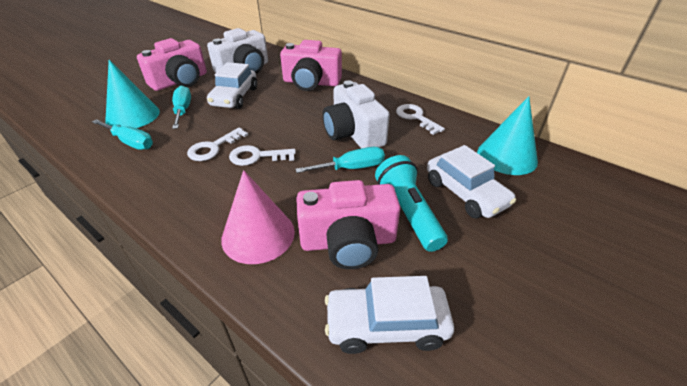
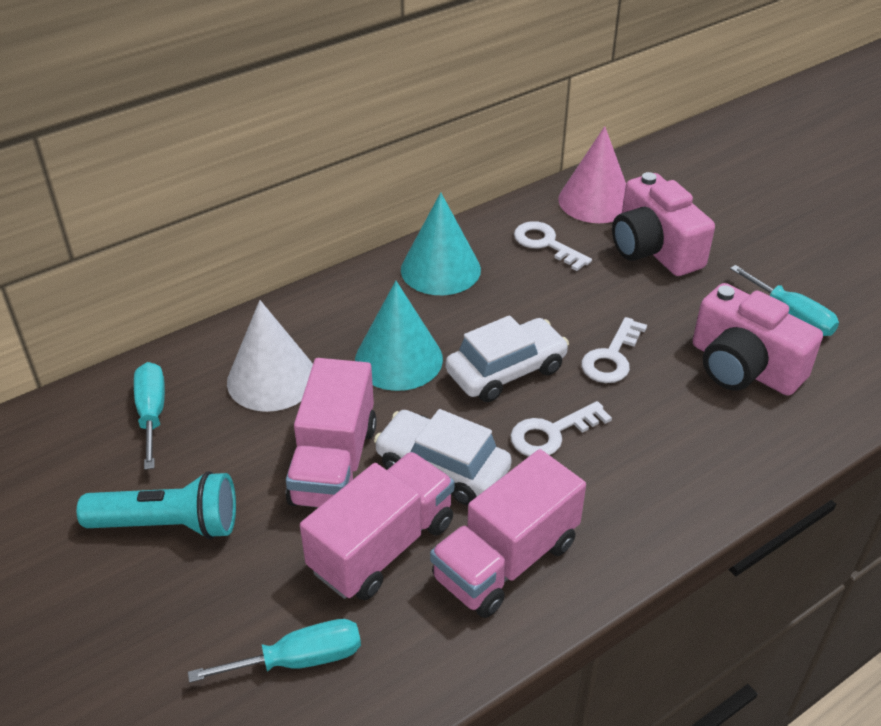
pink camera: 3 -> 2
pink truck: 0 -> 3
white camera: 2 -> 0
white car: 3 -> 2
white cone: 0 -> 1

